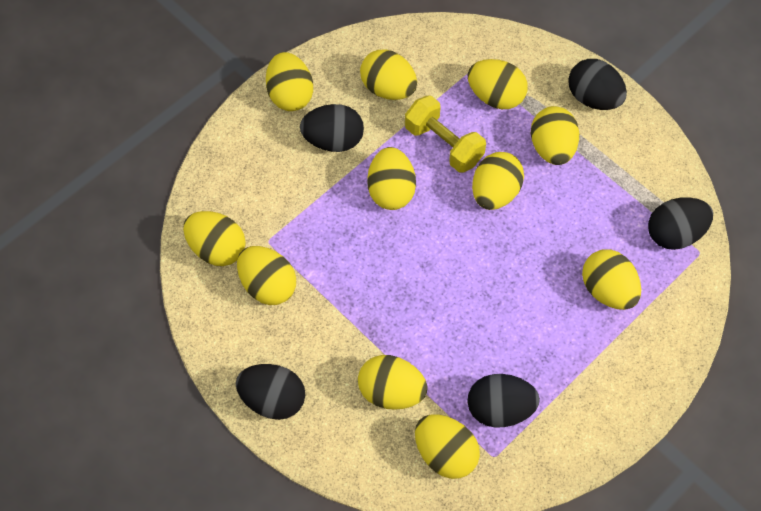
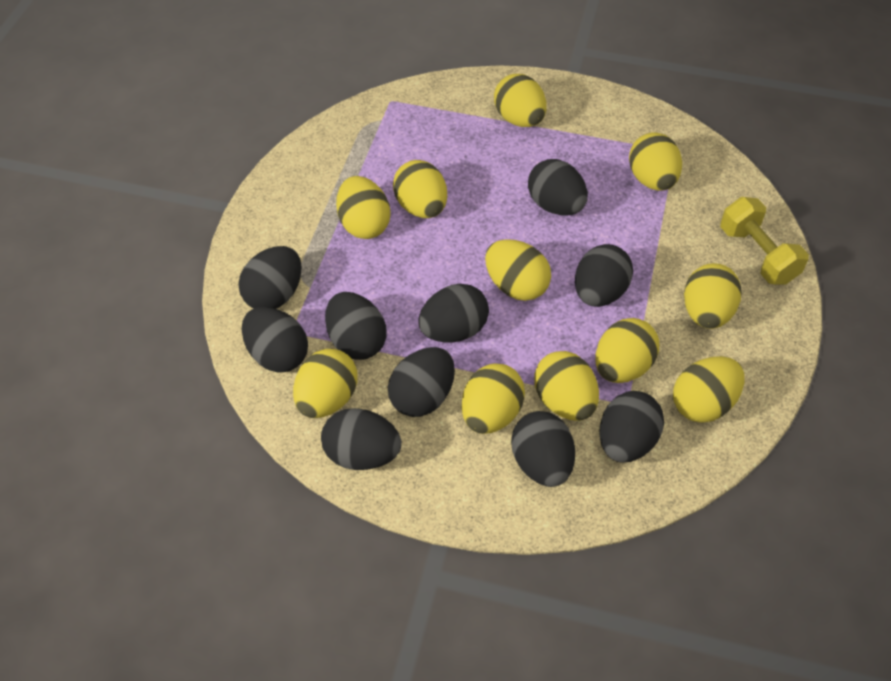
black egg: 5 -> 10

